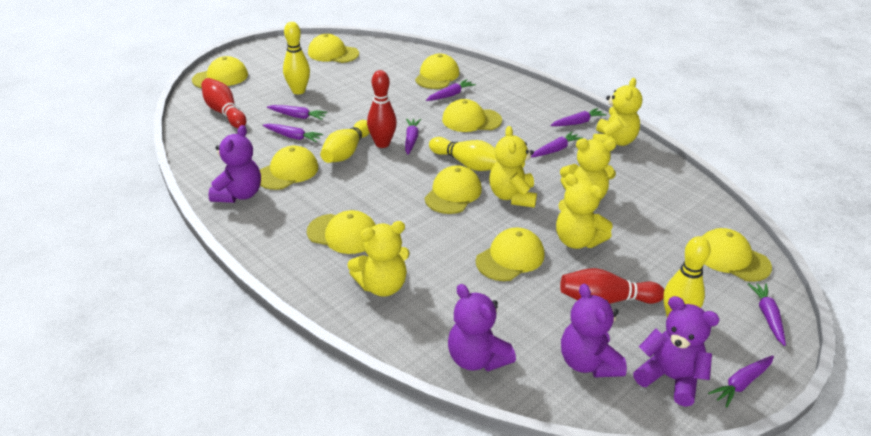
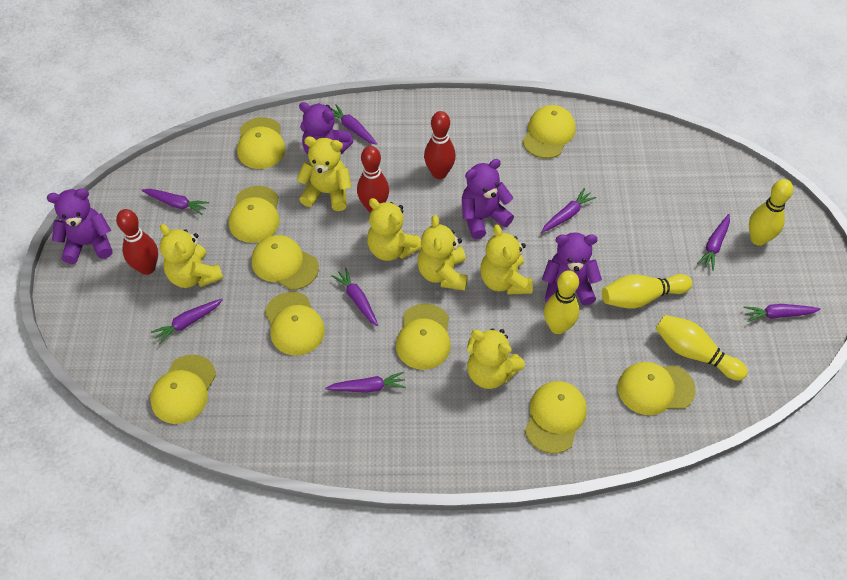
yellow teddy bear: 5 -> 6

